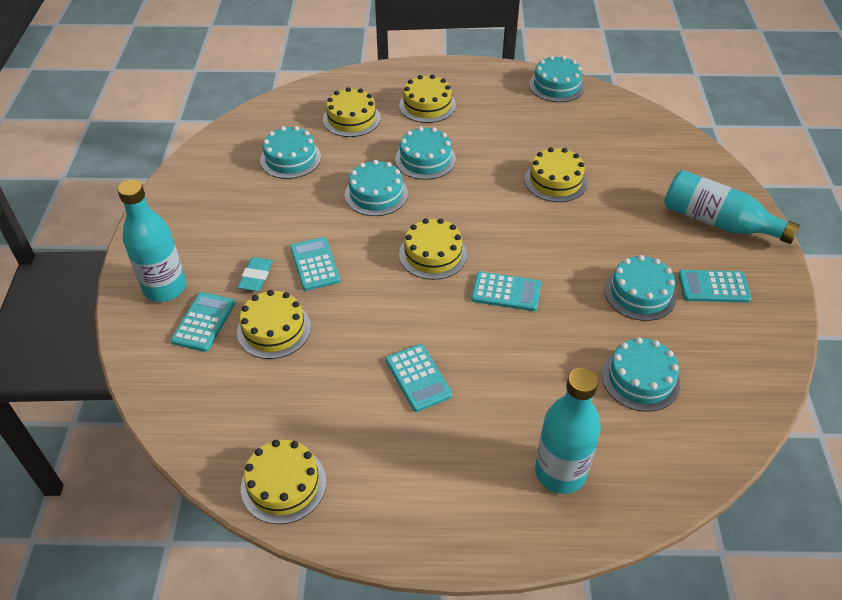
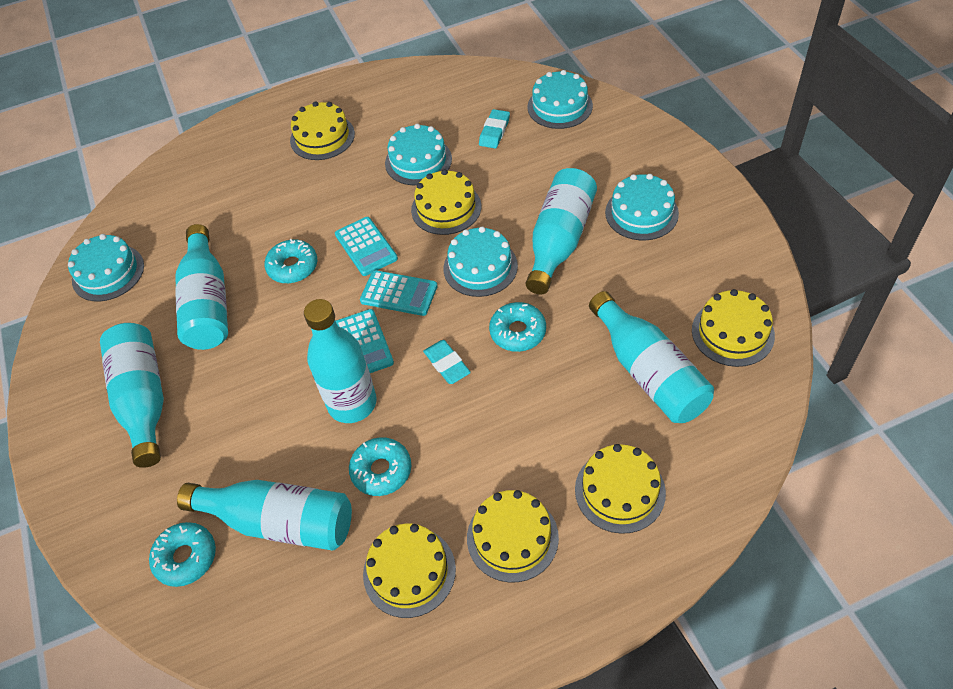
turquoise bottle: 3 -> 6
turquoise cake: 6 -> 5
turquoise calculator: 5 -> 3
turquoise donut: 0 -> 4
turquoise eraser: 1 -> 2

